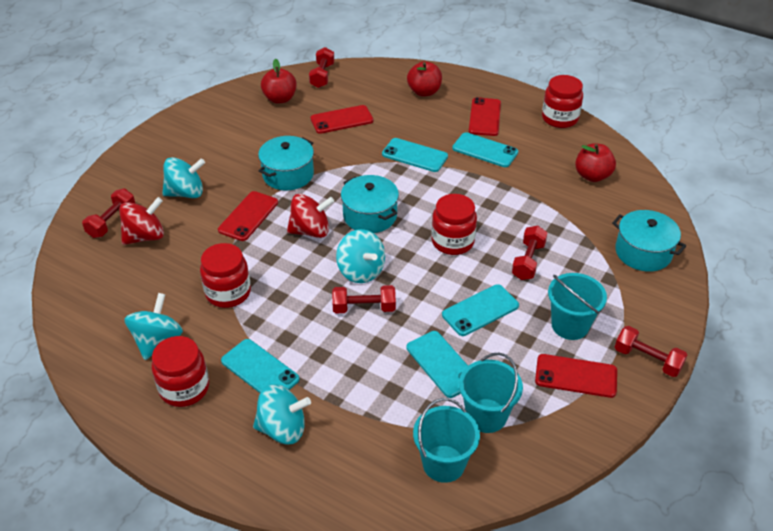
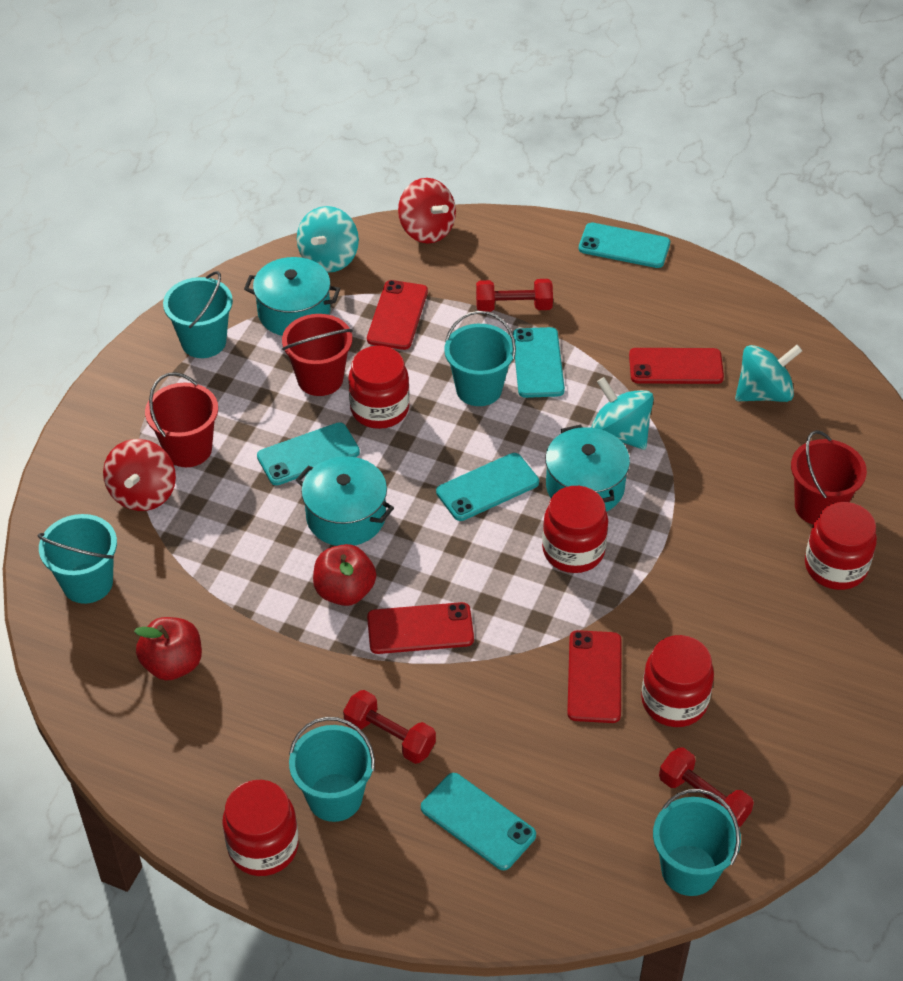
red apple: 3 -> 2
red bucket: 0 -> 3
red dumbbell: 5 -> 3
red jar: 4 -> 5
turquoise bucket: 3 -> 5
turquoise spinning top: 4 -> 3

